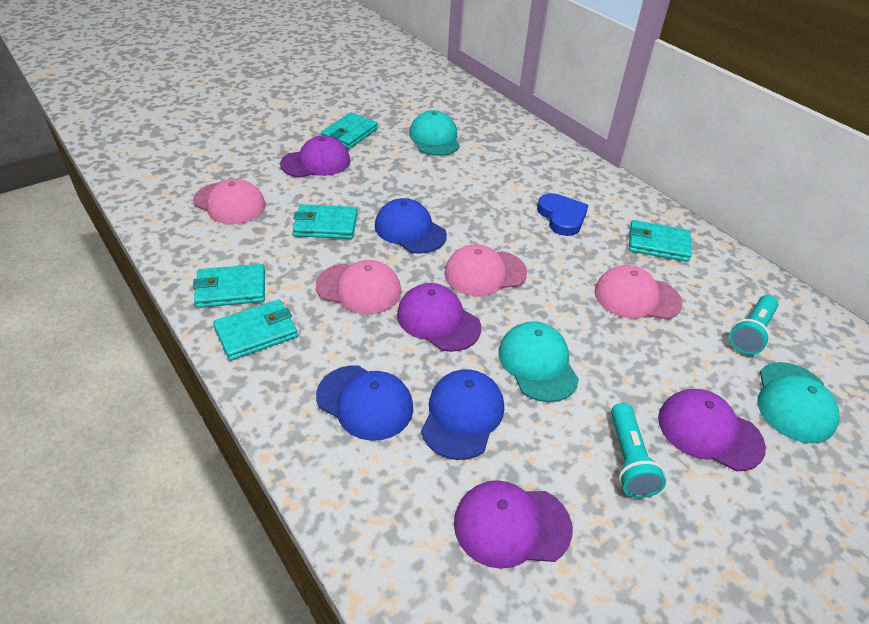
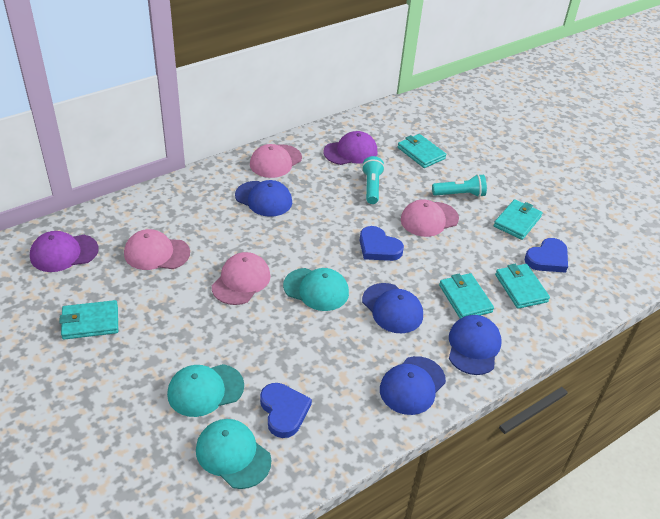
blue cap: 3 -> 4
blue heart: 1 -> 3
purple cap: 4 -> 2

